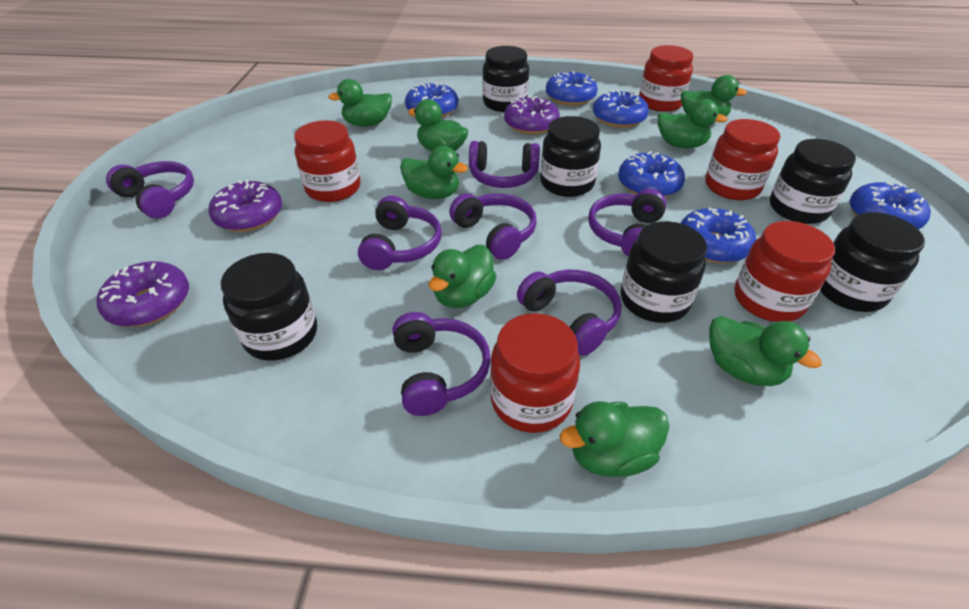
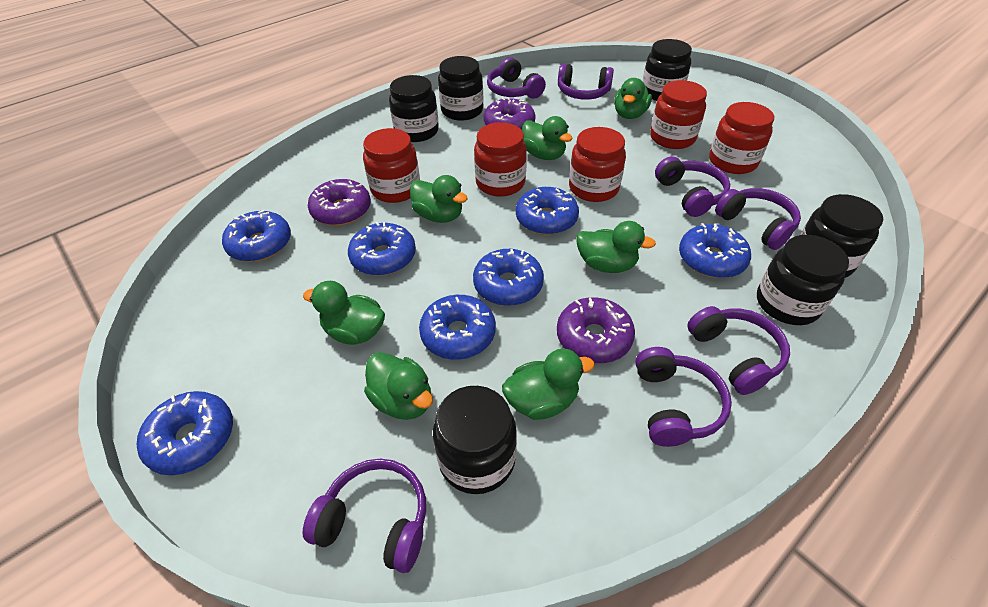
blue donut: 6 -> 7
green duck: 8 -> 7

